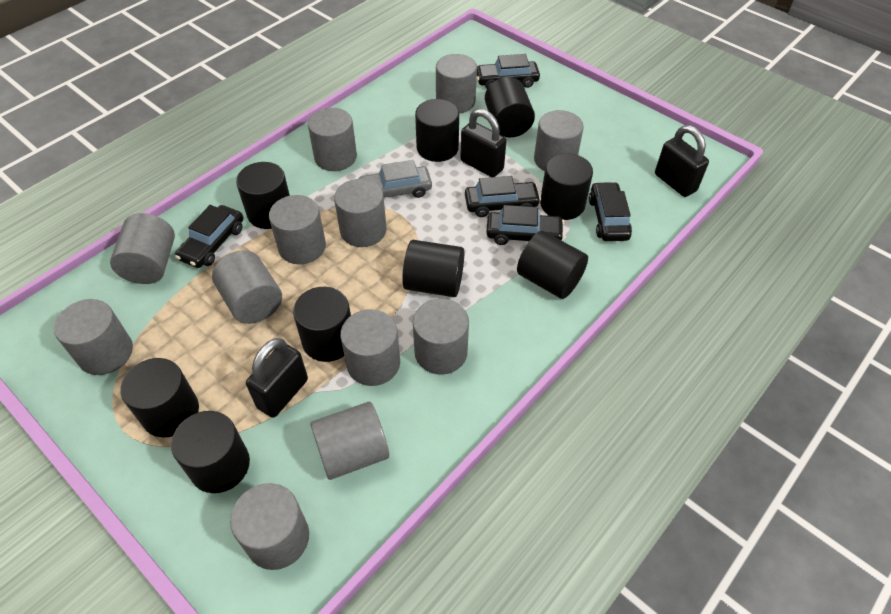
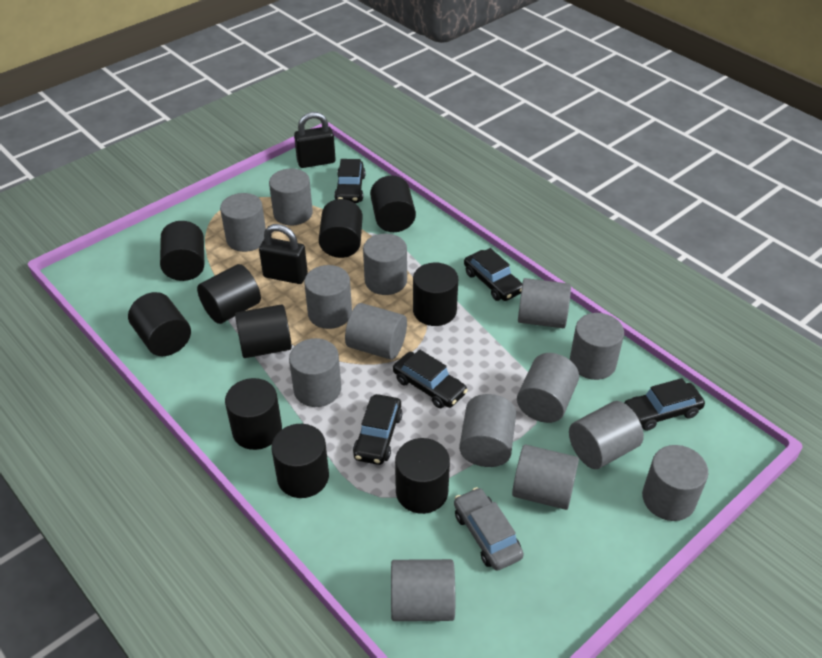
black cylinder: 9 -> 10
black padlock: 3 -> 2
grey cylinder: 12 -> 14

